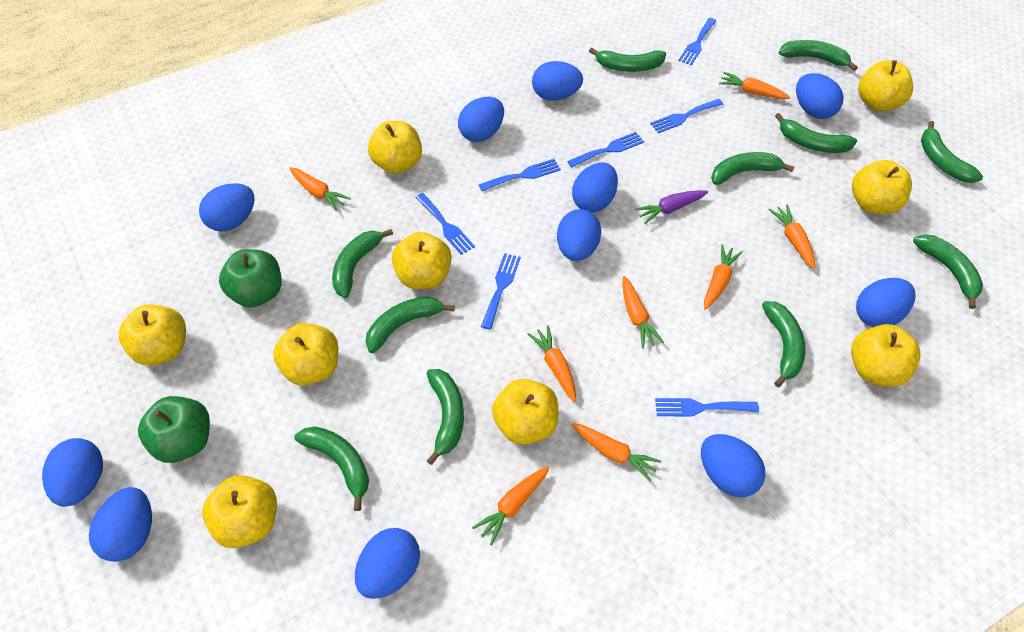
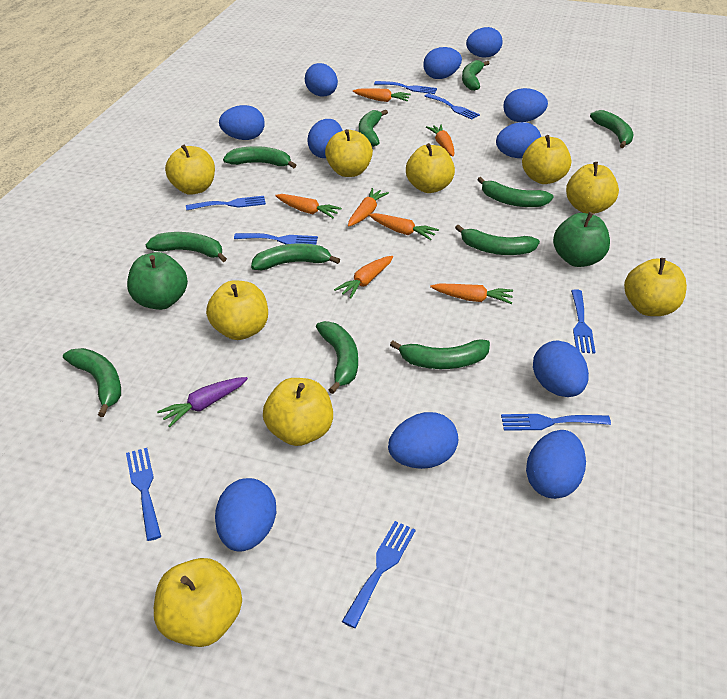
blue fork: 7 -> 8
orange carrot: 8 -> 7

